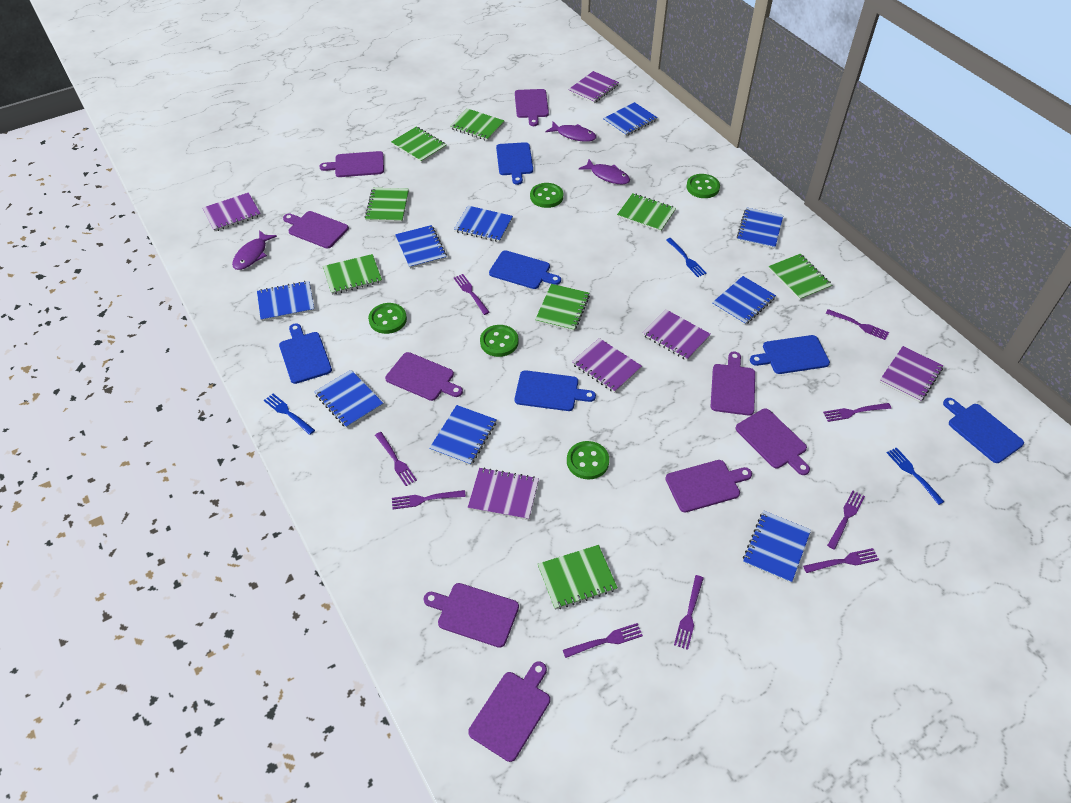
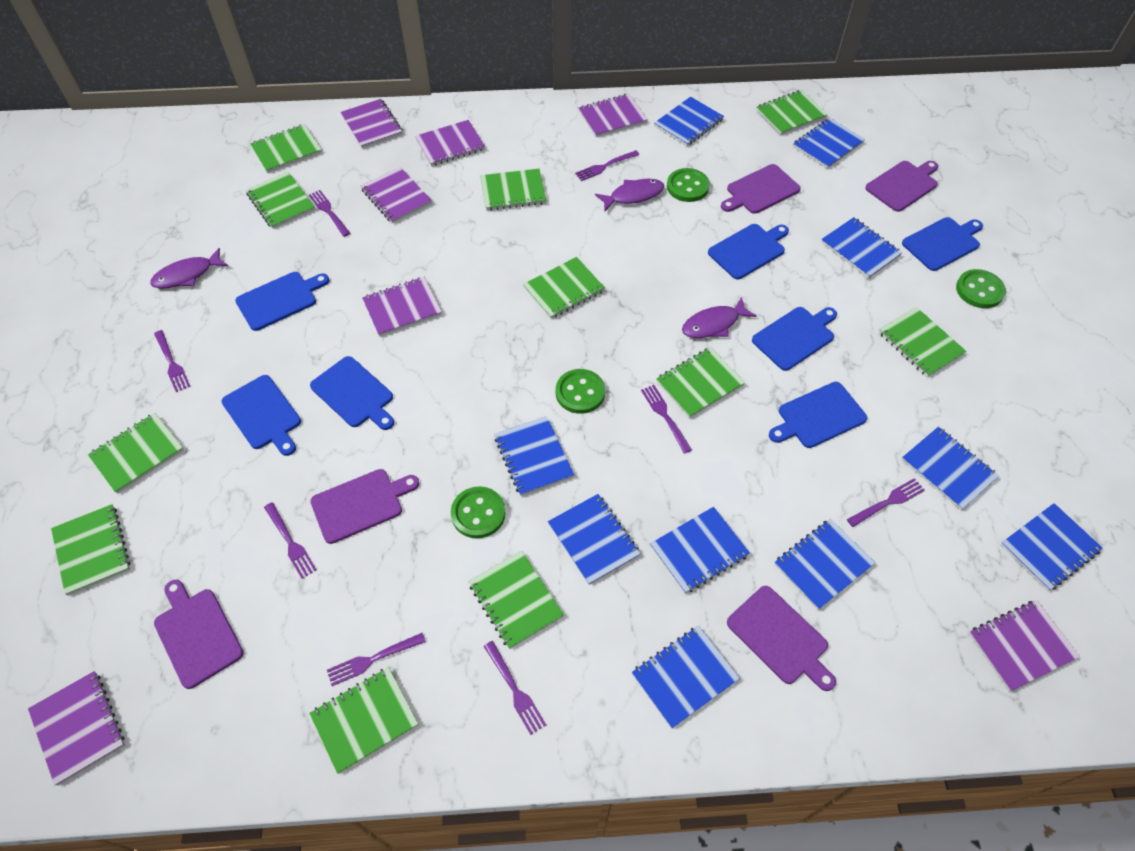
blue cutting board: 6 -> 7
blue fork: 3 -> 0
blue notebook: 9 -> 10
green button: 5 -> 4
green notebook: 8 -> 11
purple cutting board: 9 -> 5
purple fork: 9 -> 8
purple notebook: 6 -> 7

